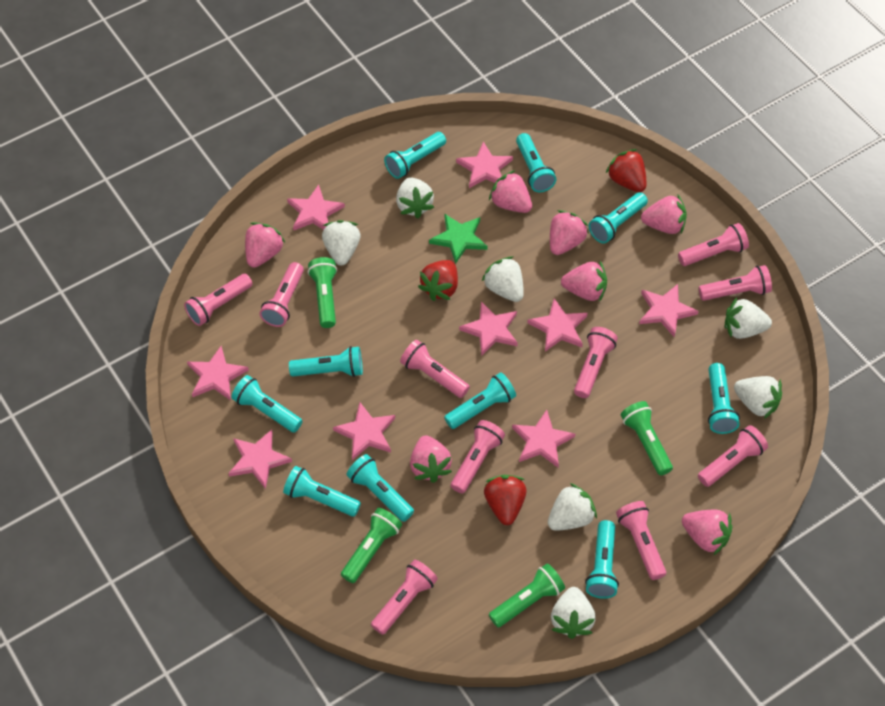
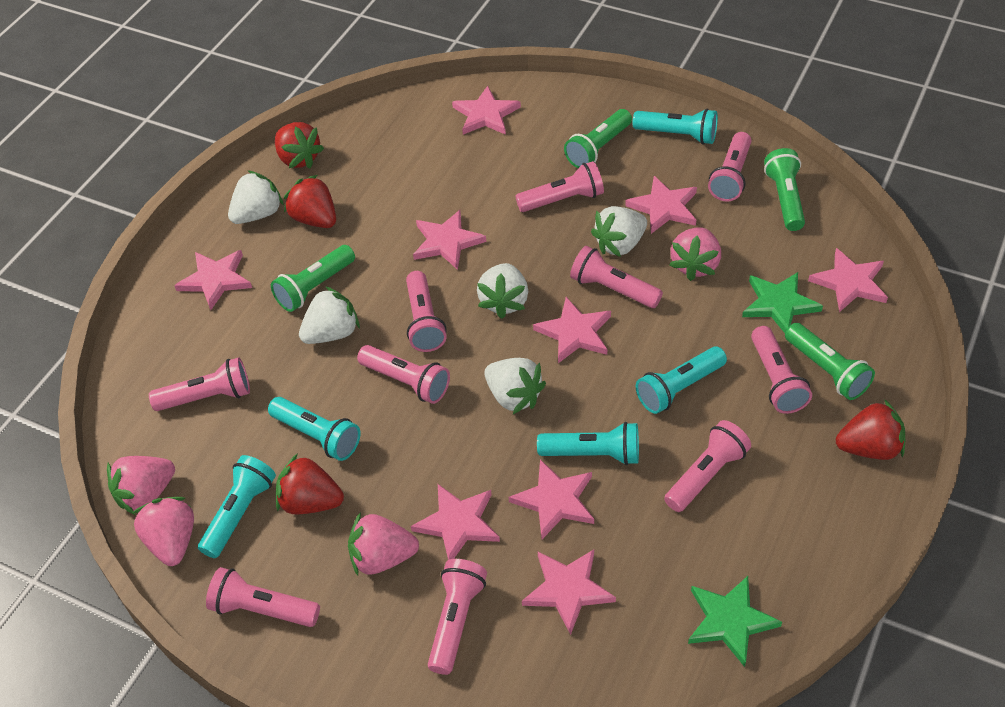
green star: 1 -> 2
pink strawberry: 7 -> 4
red strawberry: 3 -> 4
turquoise flashlight: 10 -> 5
white strawberry: 7 -> 5

